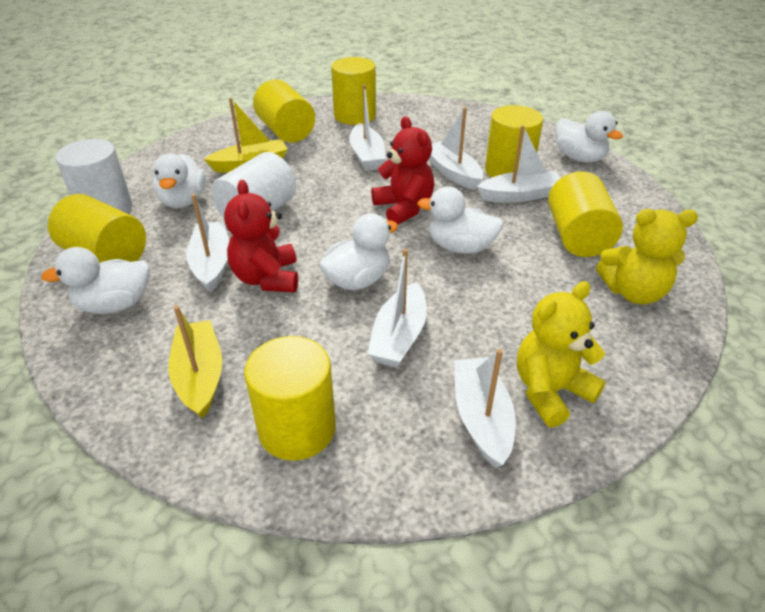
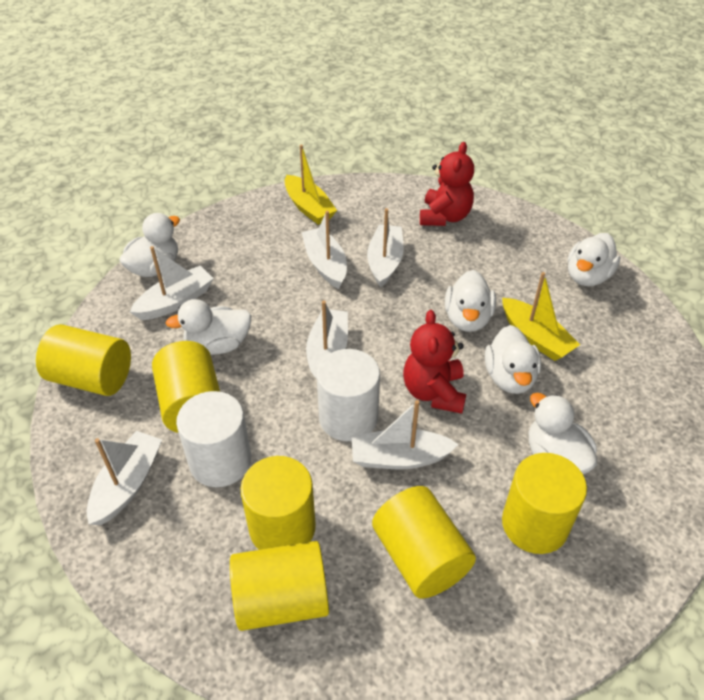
white duck: 5 -> 6
yellow teddy bear: 2 -> 0

